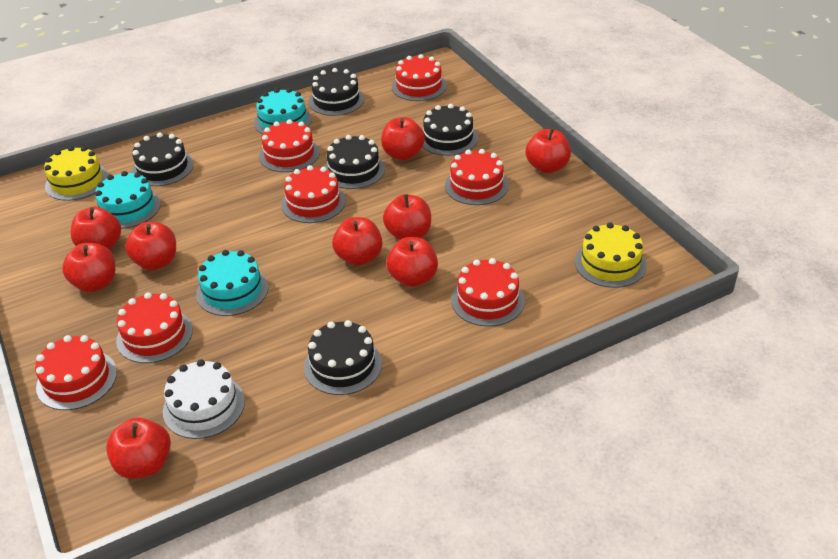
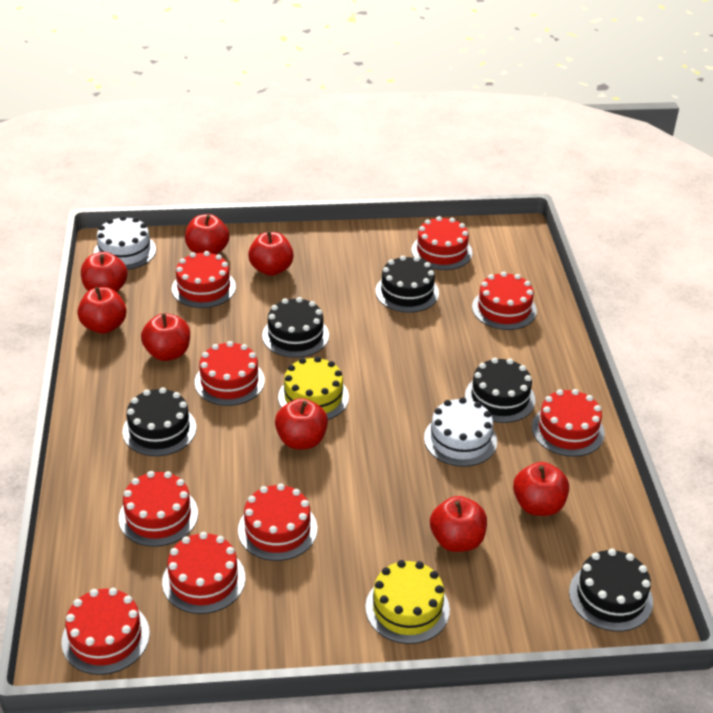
red apple: 9 -> 8
red cake: 7 -> 9
turquoise cake: 3 -> 0
white cake: 1 -> 2

